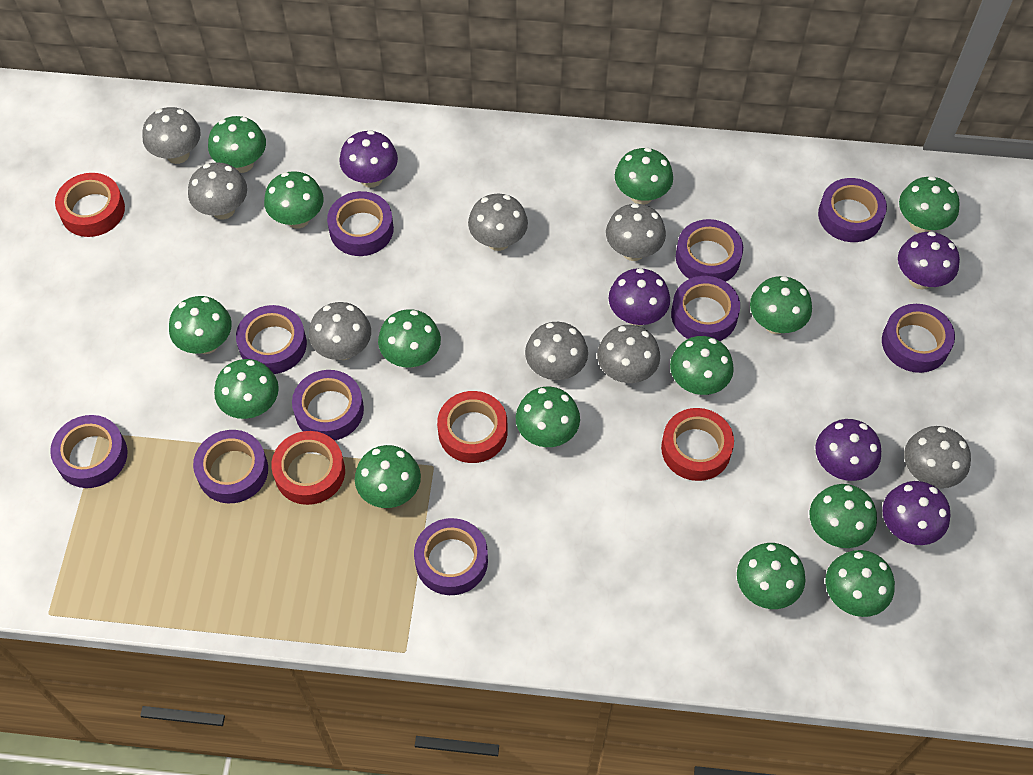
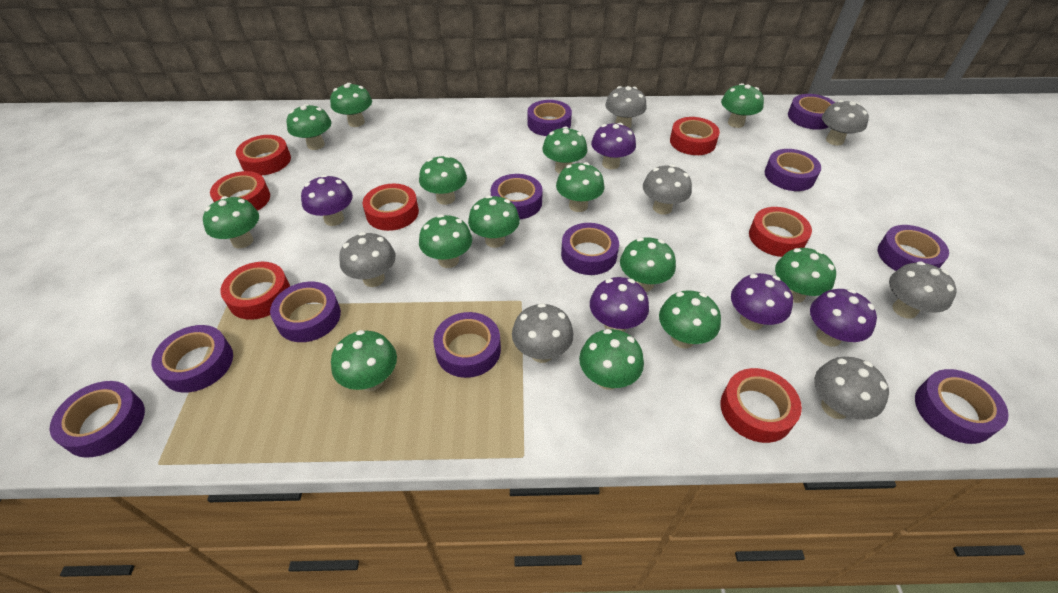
grey mushroom: 8 -> 7
purple tape: 10 -> 11
red tape: 4 -> 7

